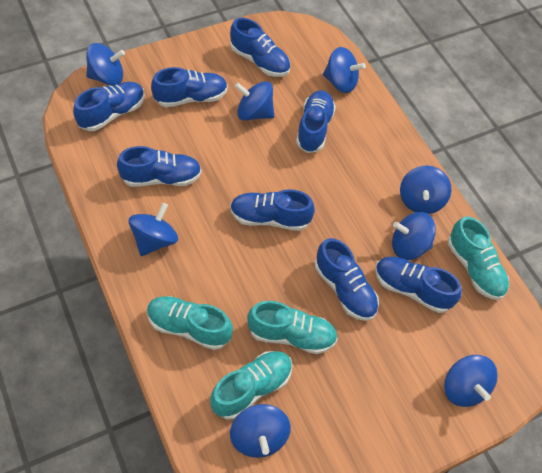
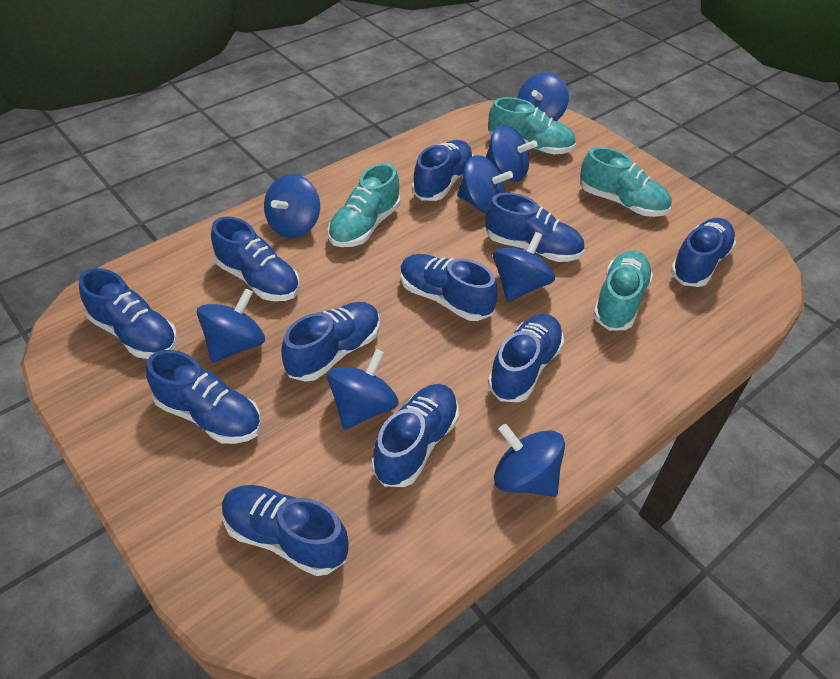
blue shoe: 8 -> 11

